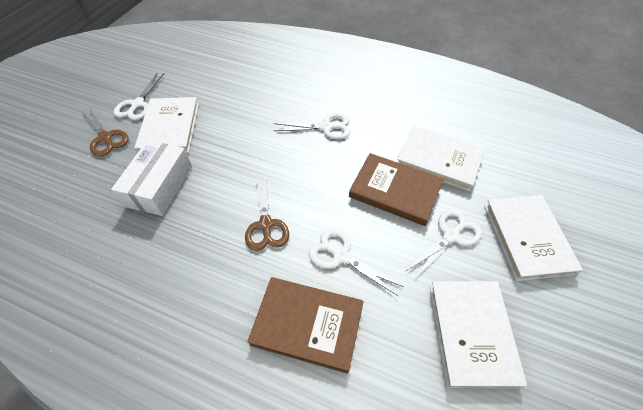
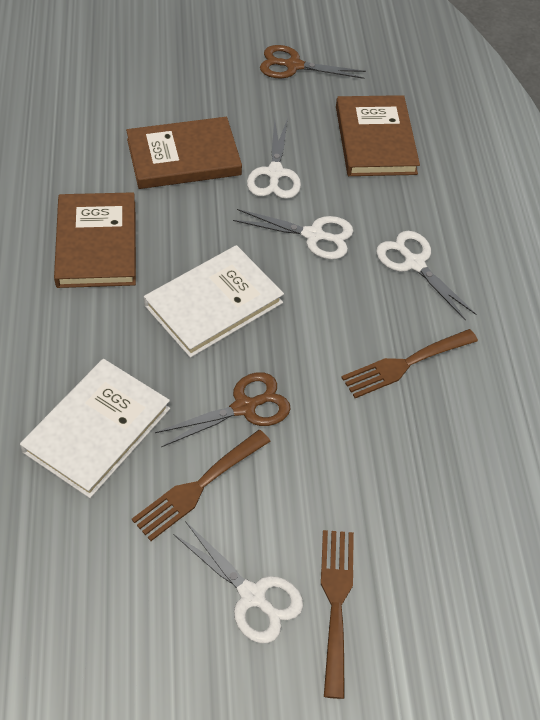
brown book: 2 -> 3
brown fork: 0 -> 3
white book: 4 -> 2
white box: 1 -> 0

